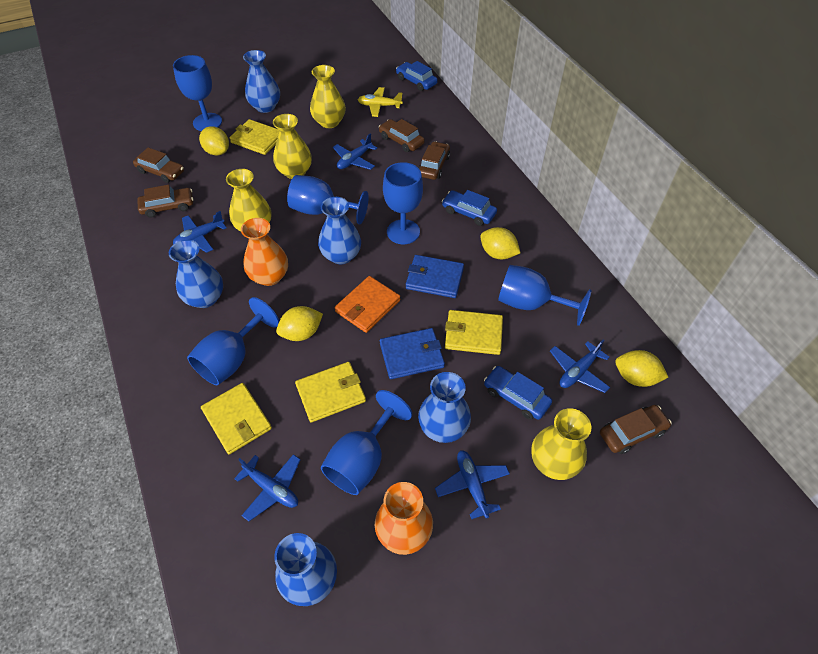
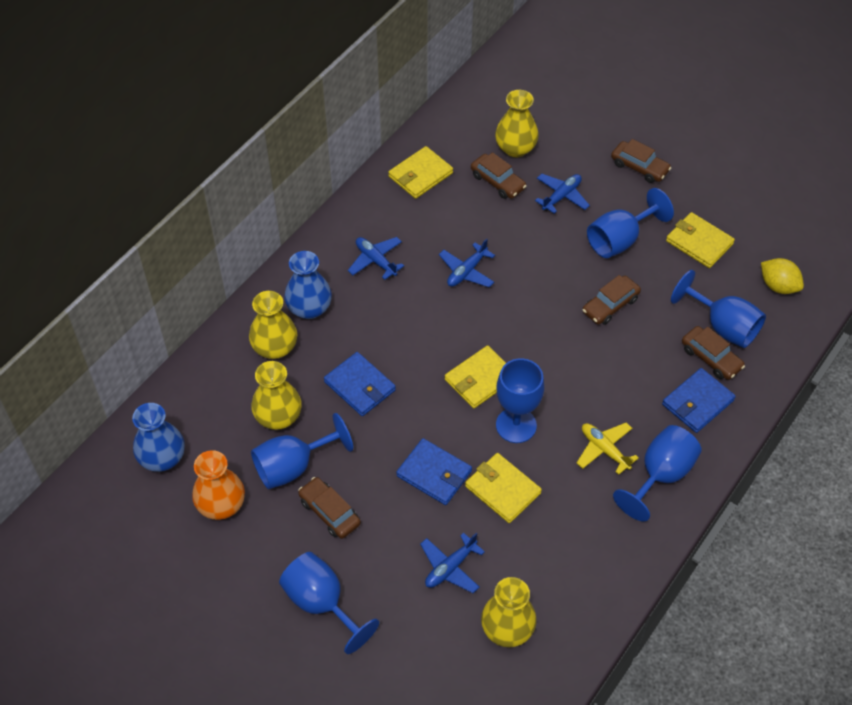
blue car: 3 -> 0
blue plane: 5 -> 4
blue vase: 5 -> 2
blue wallet: 2 -> 3
orange vase: 2 -> 1
orange wallet: 1 -> 0
yellow lemon: 4 -> 1

